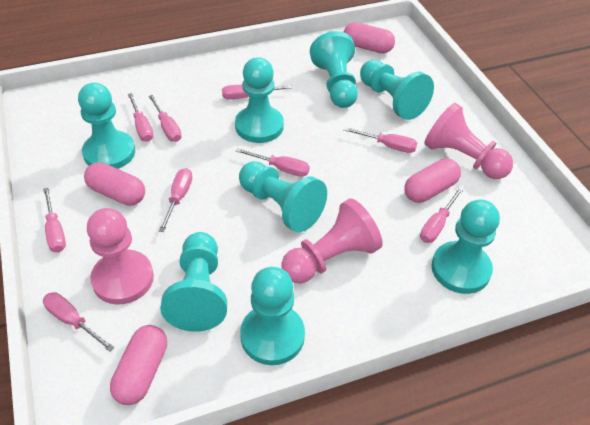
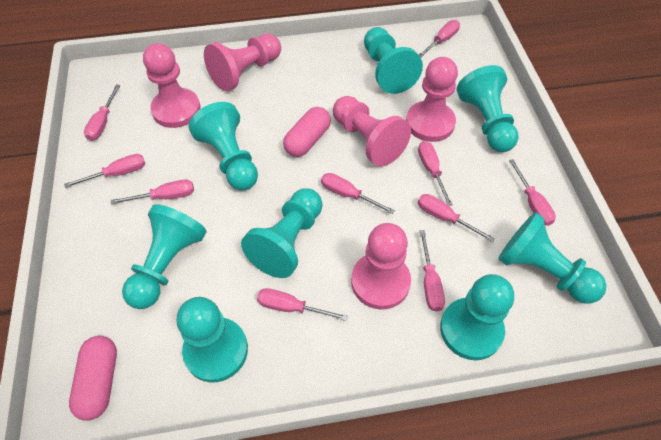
pink capsule: 4 -> 2
pink pawn: 3 -> 5
pink screwdriver: 9 -> 10

